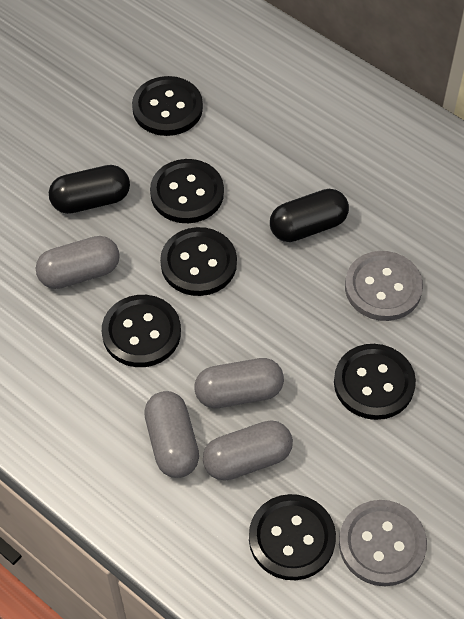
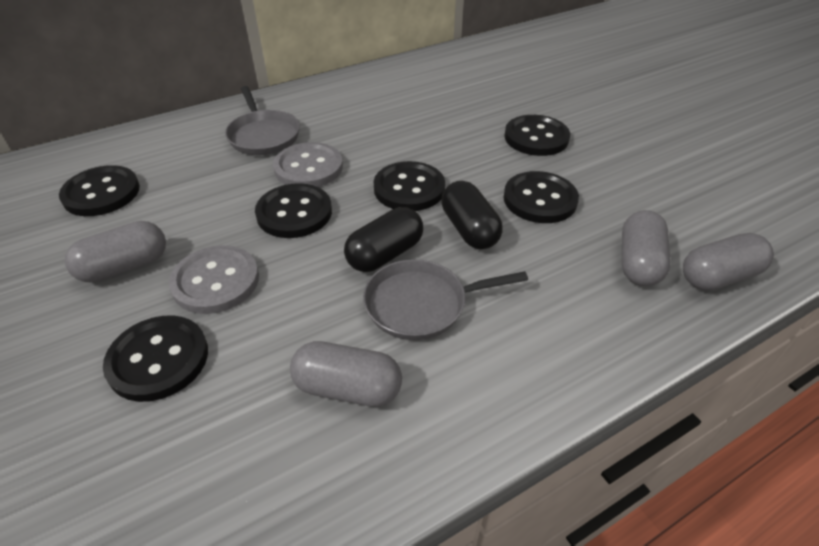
grey pan: 0 -> 2

